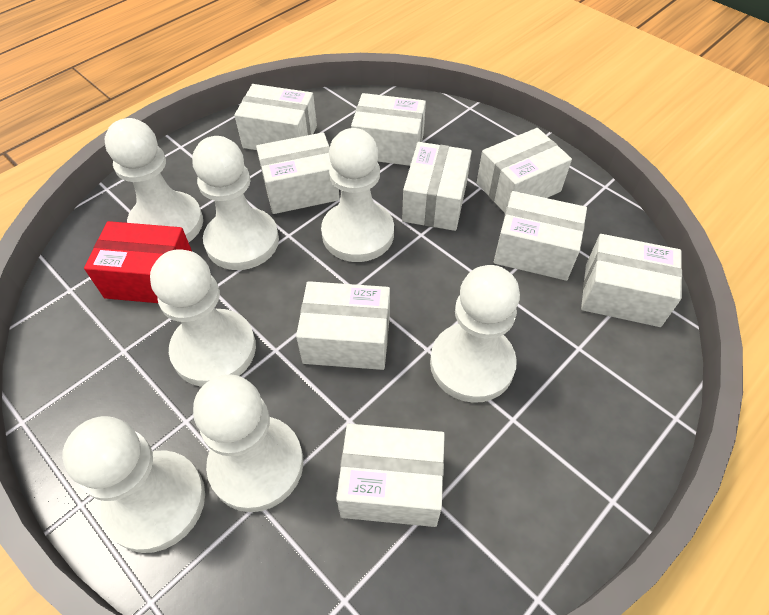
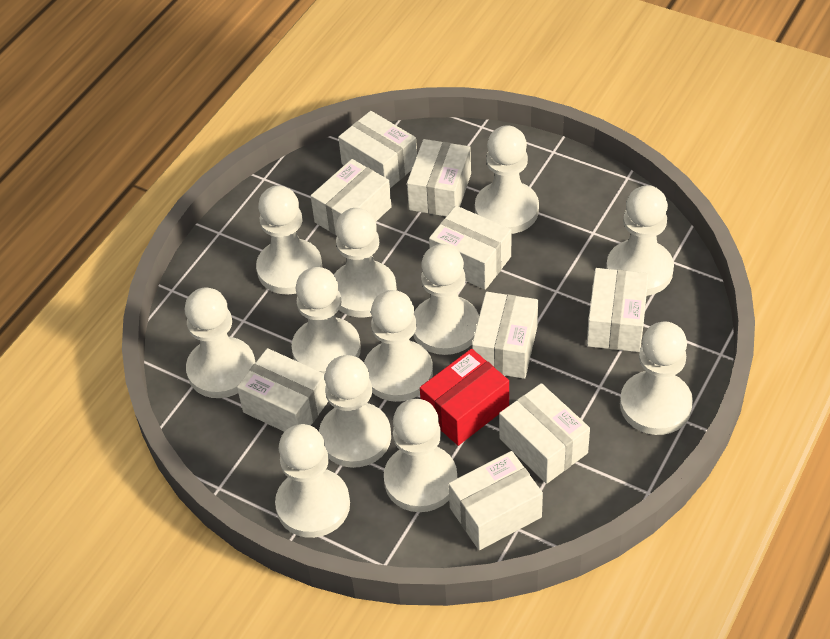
white pawn: 7 -> 12

